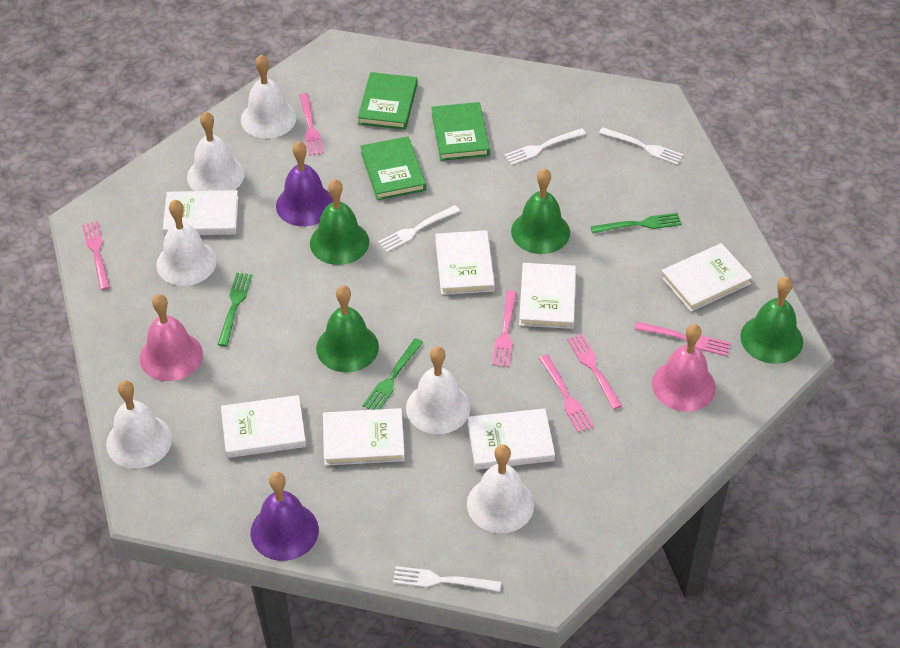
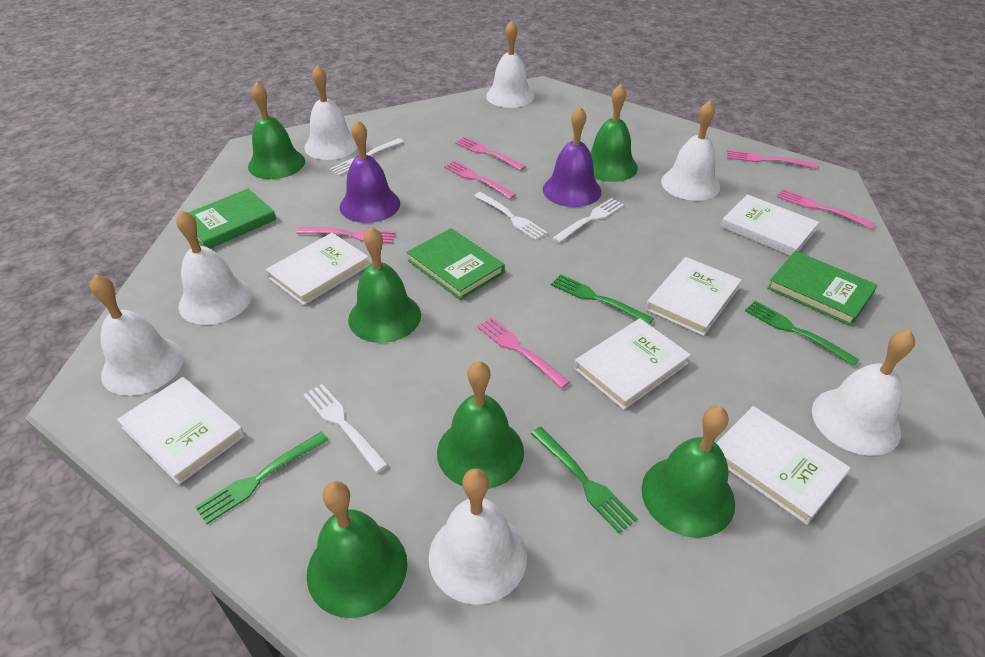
green bell: 4 -> 6
green fork: 3 -> 4
pink bell: 2 -> 0
white bell: 6 -> 7
white book: 7 -> 6

